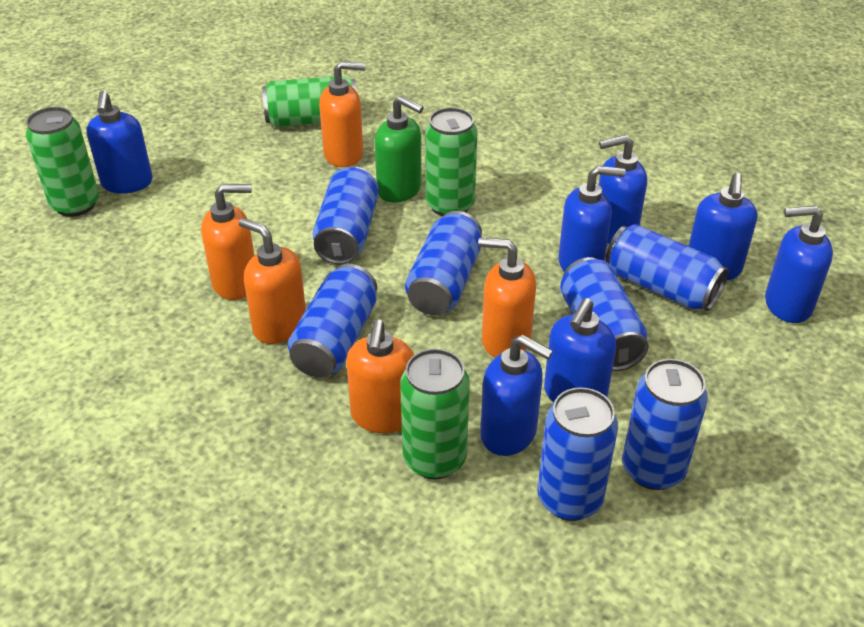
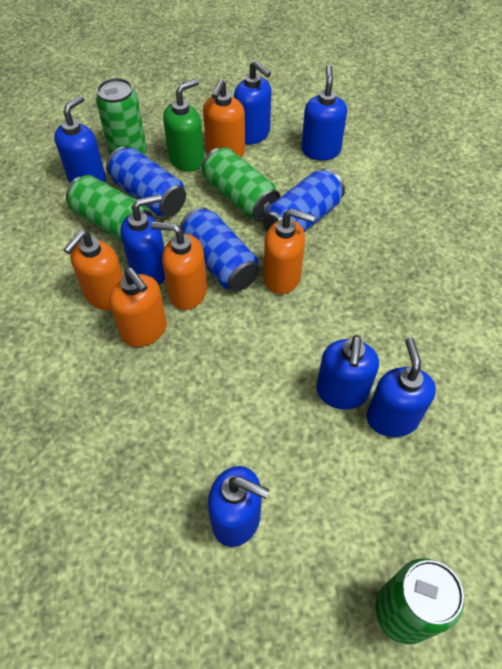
blue can: 7 -> 3

